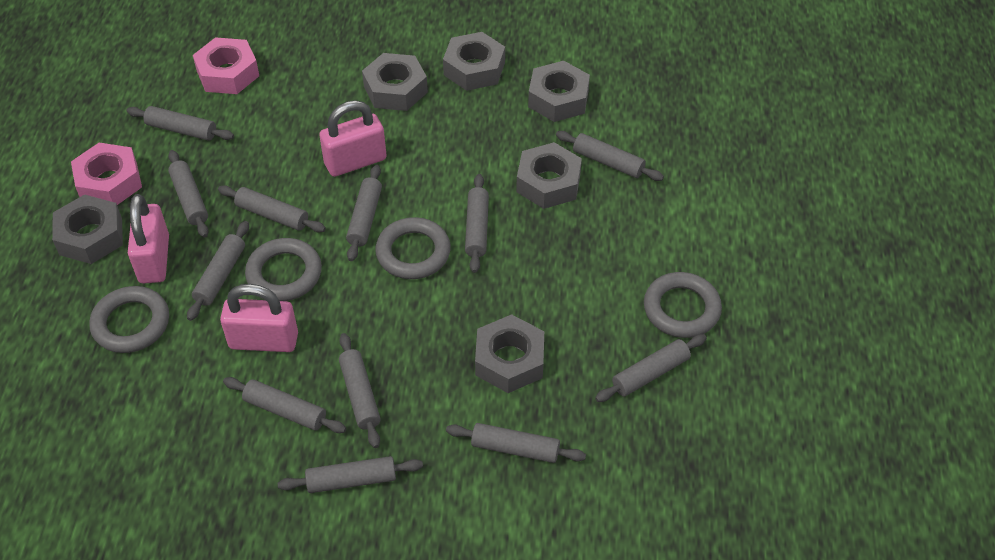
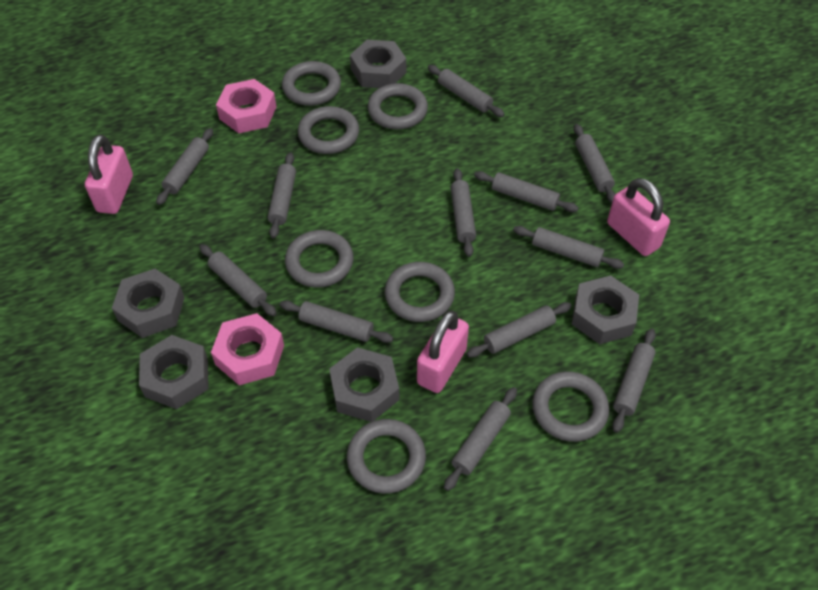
grey nut: 6 -> 5
grey ring: 4 -> 7

